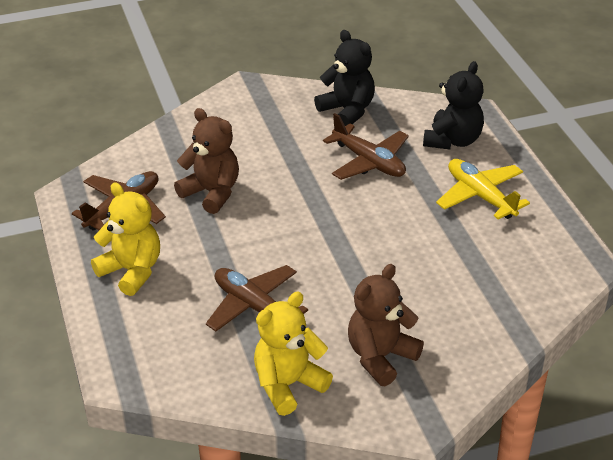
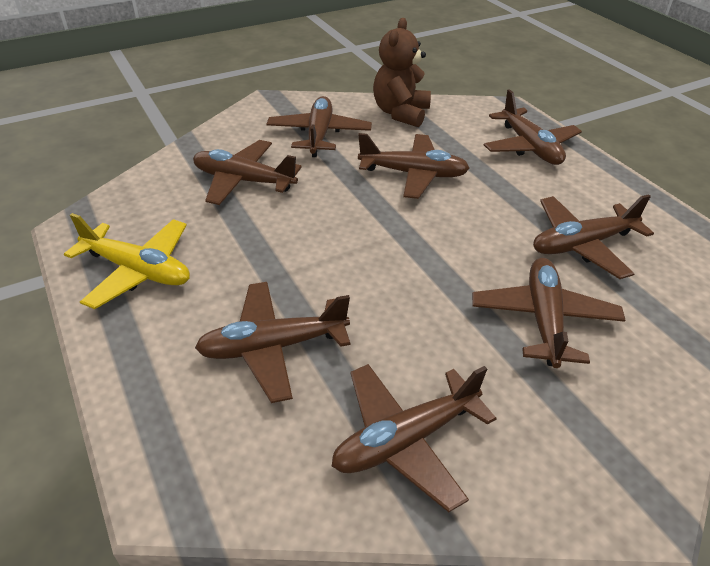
black teddy bear: 2 -> 0
brown plane: 3 -> 8
brown teddy bear: 2 -> 1
yellow teddy bear: 2 -> 0

